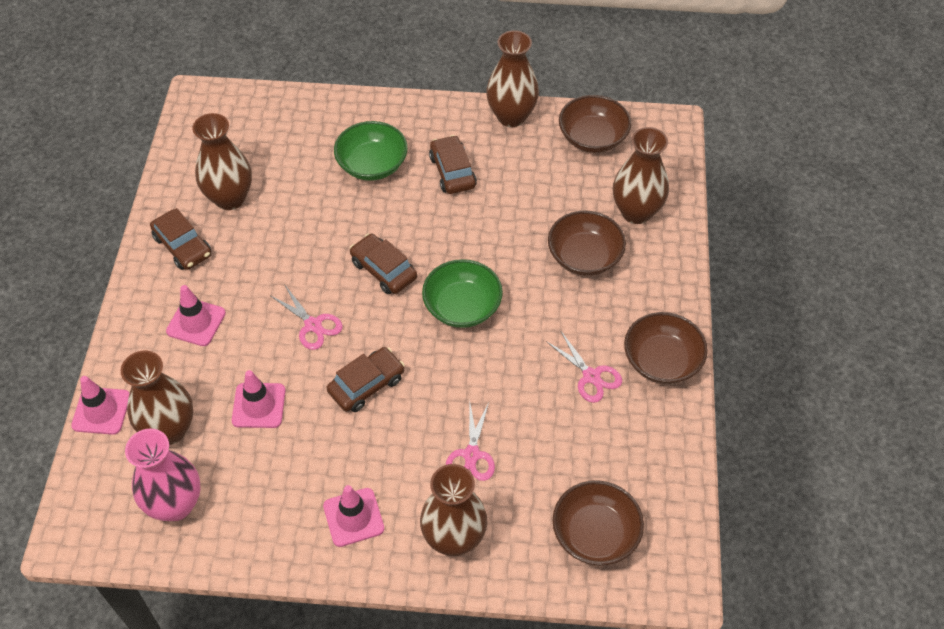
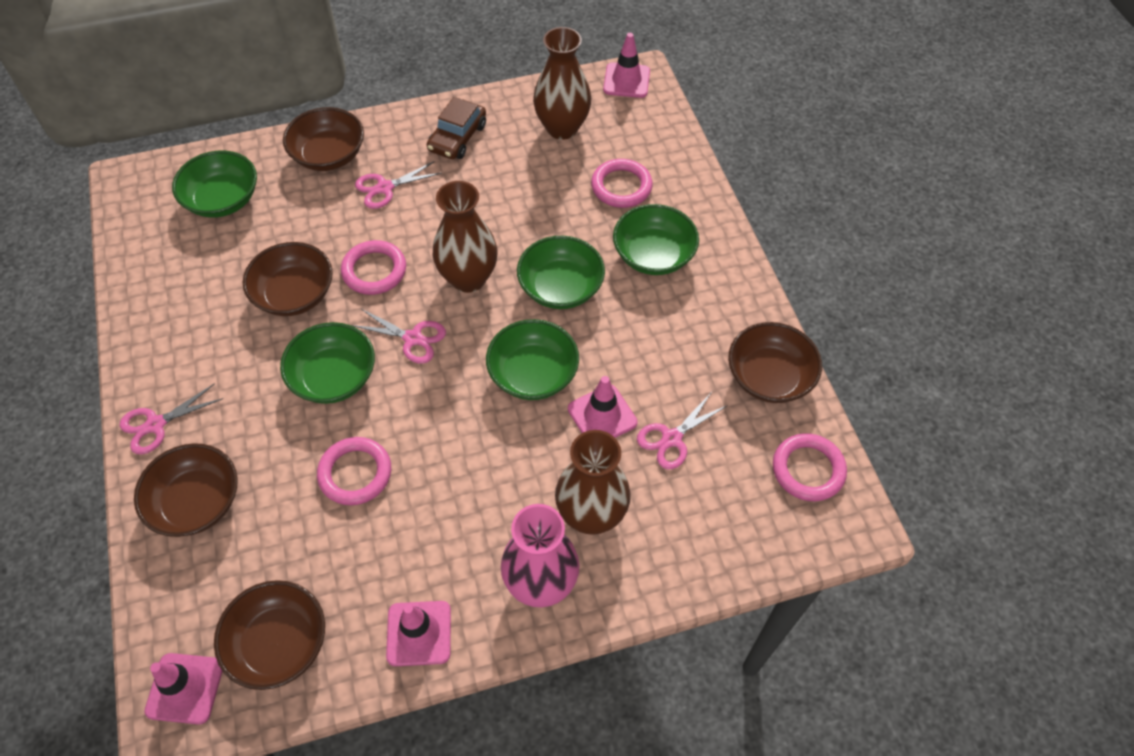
brown bowl: 4 -> 5
brown car: 4 -> 1
brown vase: 5 -> 3
green bowl: 2 -> 5
pink ring: 0 -> 4
pink scissors: 3 -> 4

